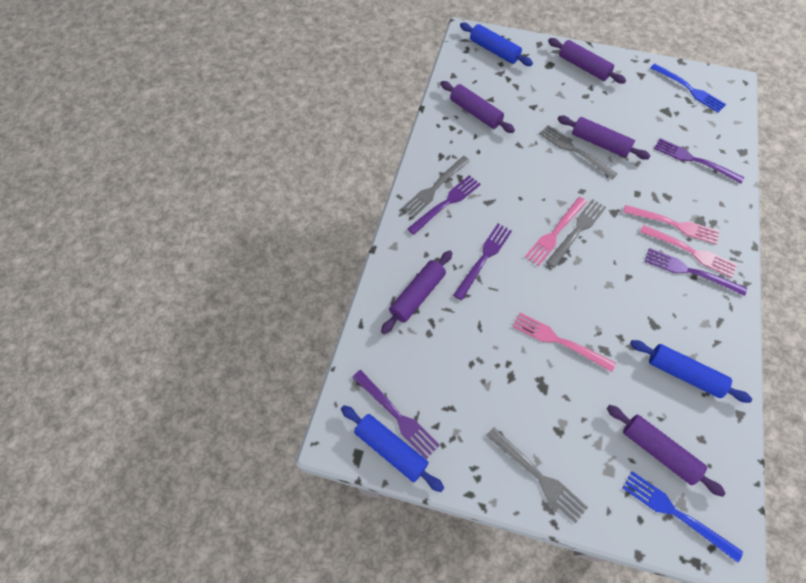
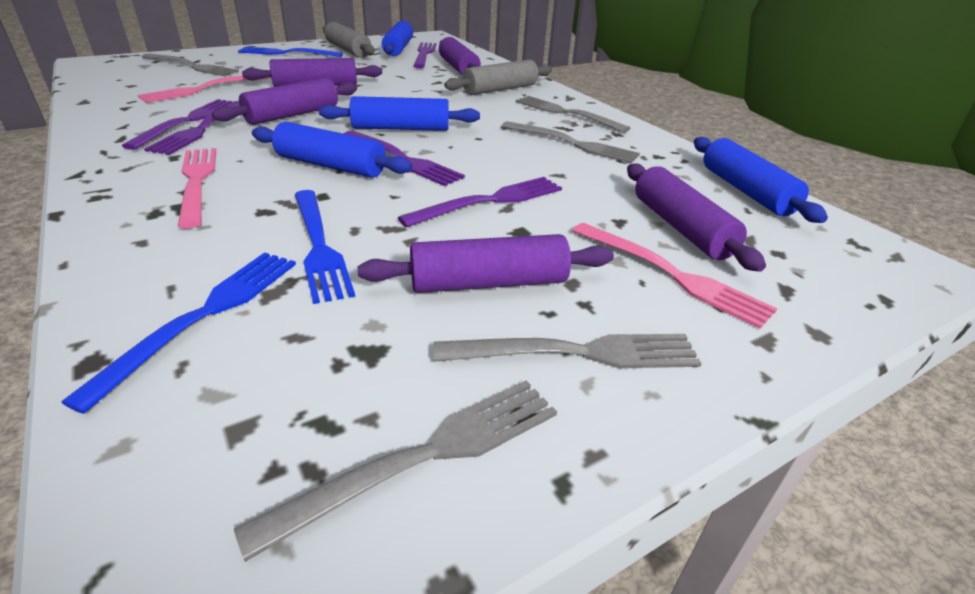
blue fork: 2 -> 3
blue rolling pin: 3 -> 4
grey fork: 4 -> 5
grey rolling pin: 0 -> 2
pink fork: 4 -> 3

